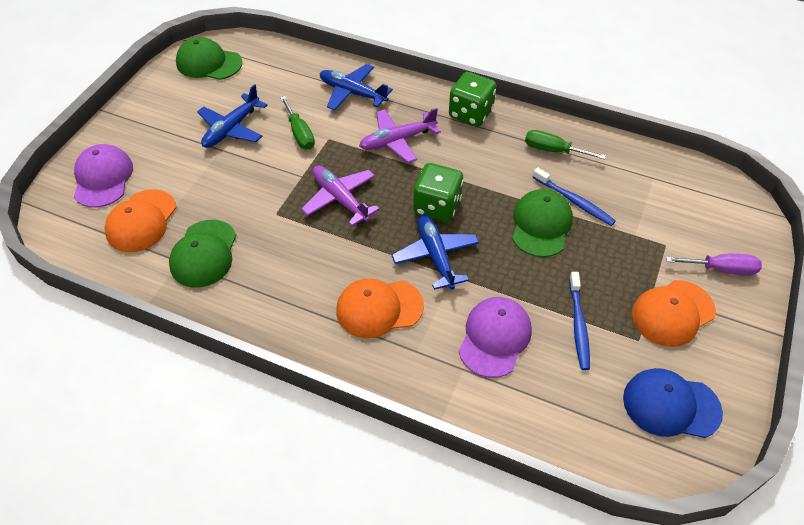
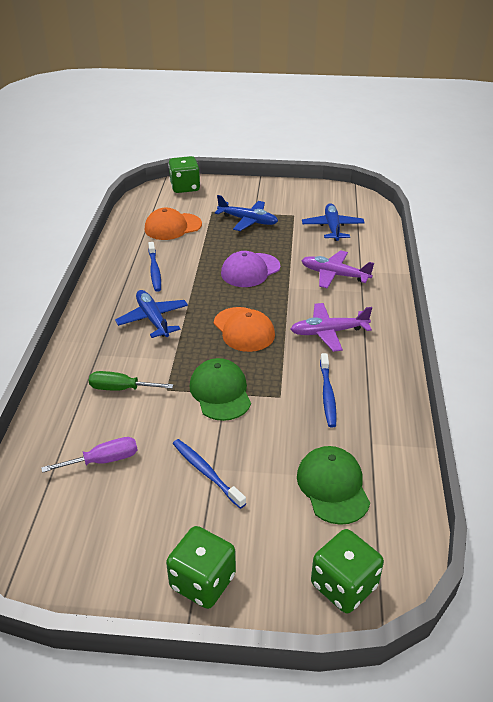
blue cap: 1 -> 0
blue toothbrush: 2 -> 3
green cap: 3 -> 2
green dice: 2 -> 3
green screwdriver: 2 -> 1
orange cap: 3 -> 2
purple cap: 2 -> 1

